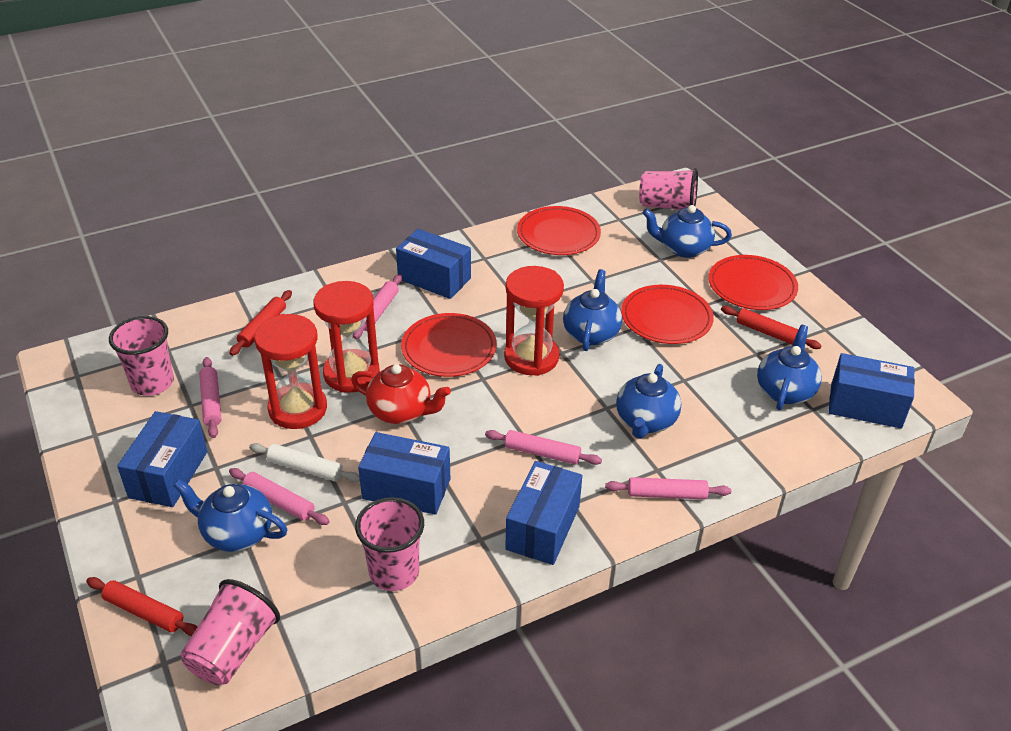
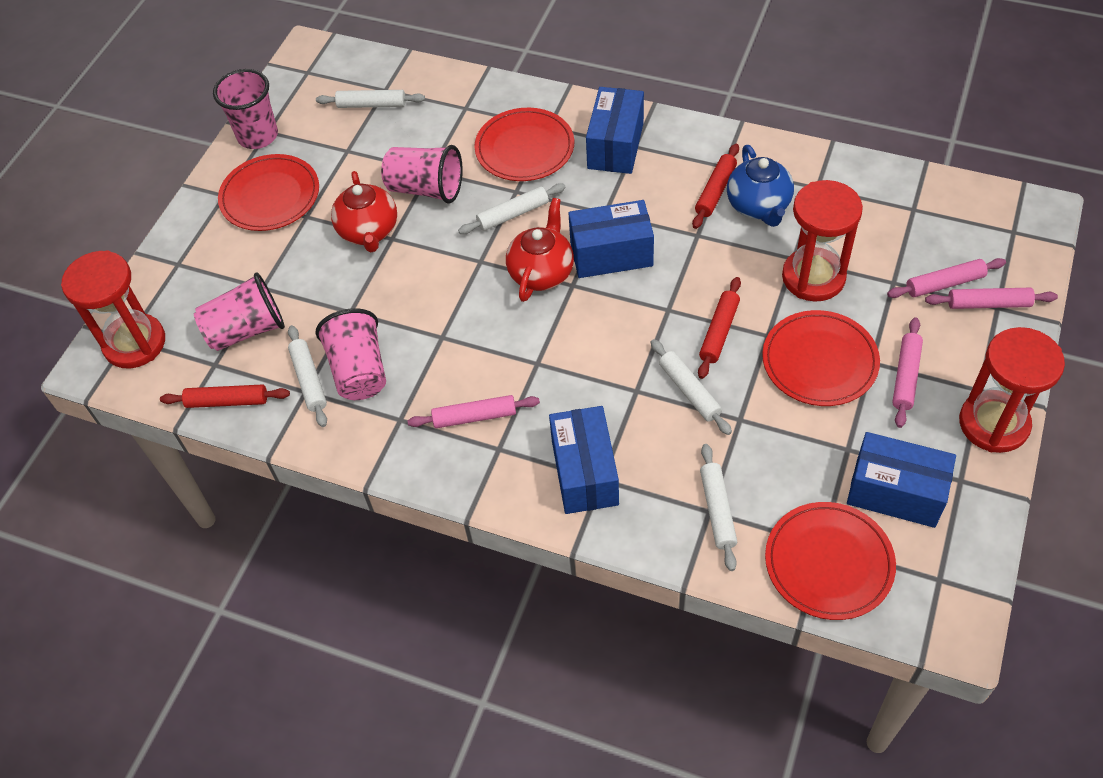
blue box: 5 -> 4
blue teapot: 5 -> 1
pink rolling pin: 5 -> 4
red teapot: 1 -> 2
white rolling pin: 1 -> 5

